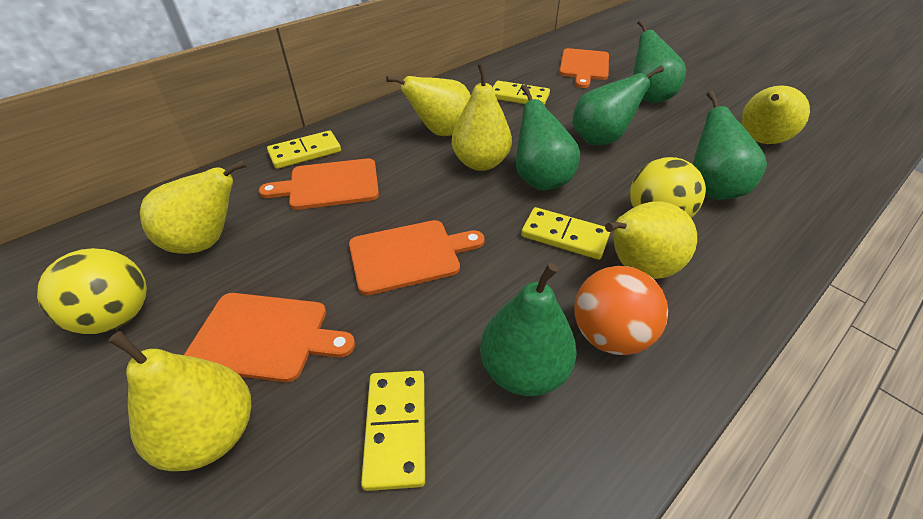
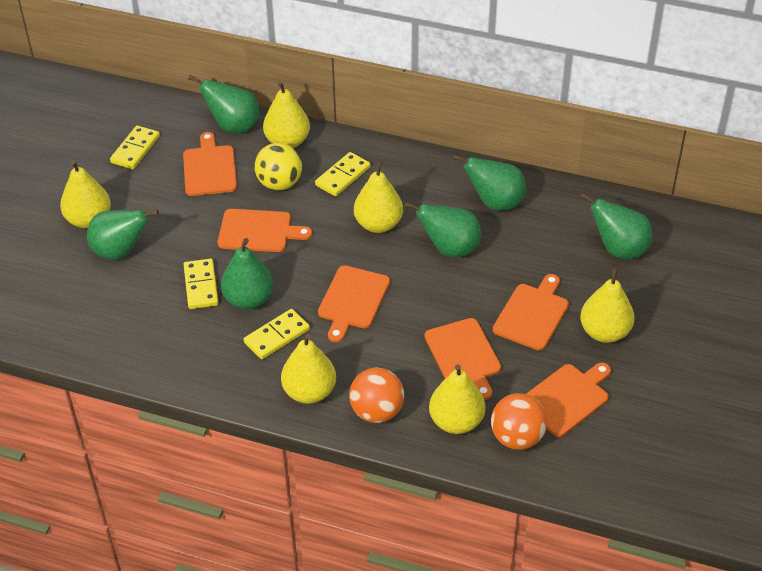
green pear: 5 -> 6
orange ball: 1 -> 2
orange cutting board: 4 -> 6
yellow ball: 2 -> 1

